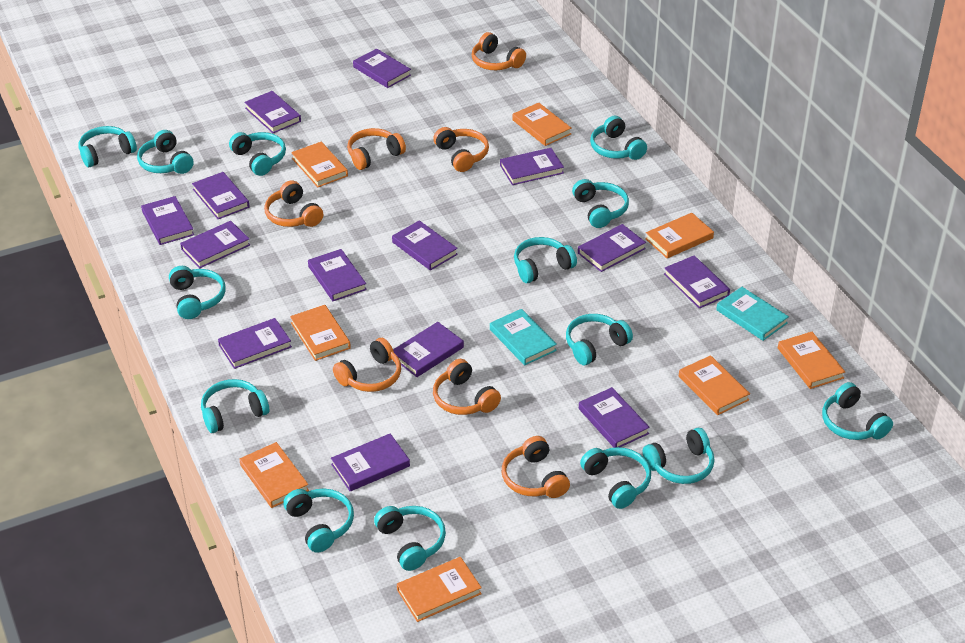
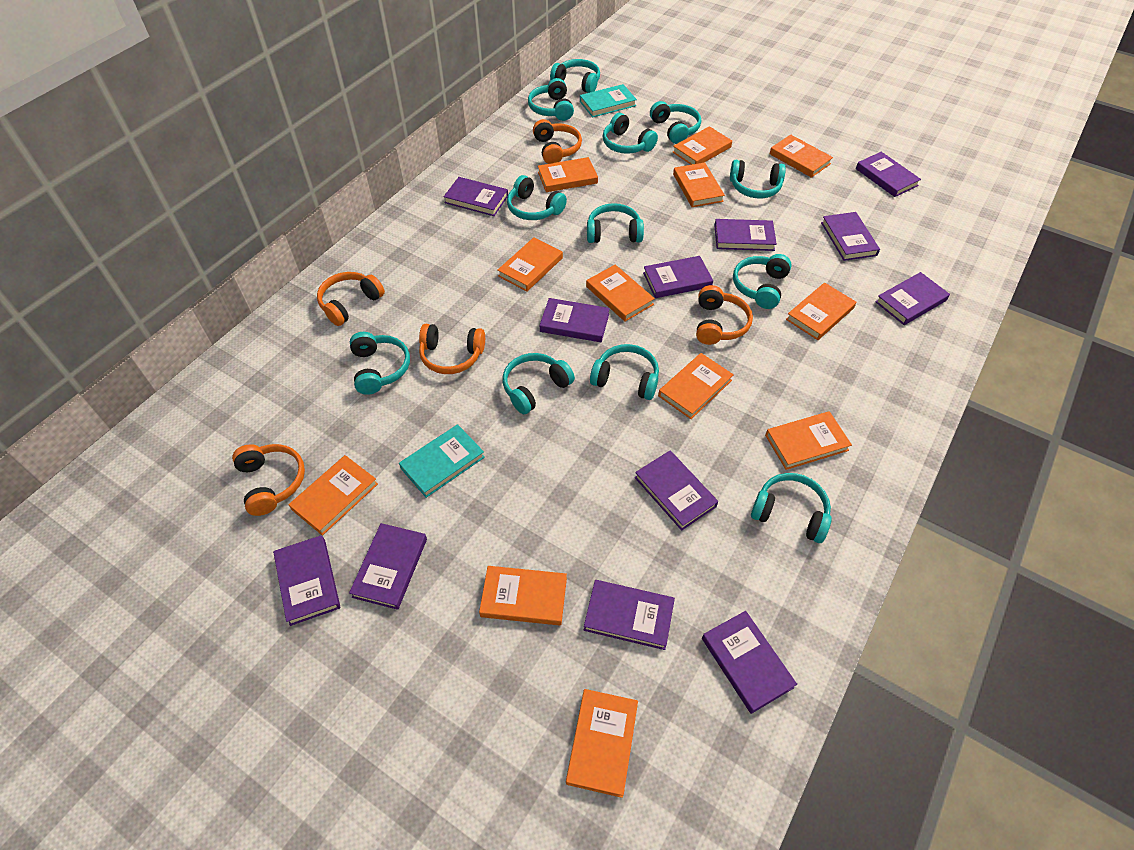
orange book: 8 -> 12
orange headphones: 7 -> 5
purple book: 14 -> 12
turquoise headphones: 14 -> 12

